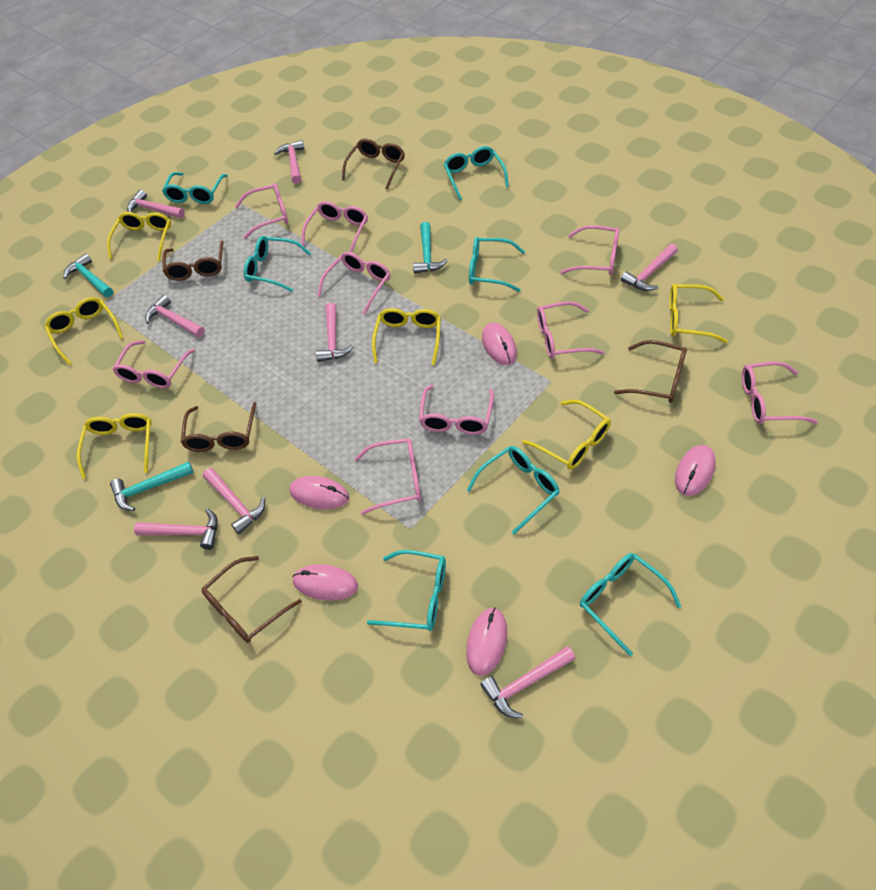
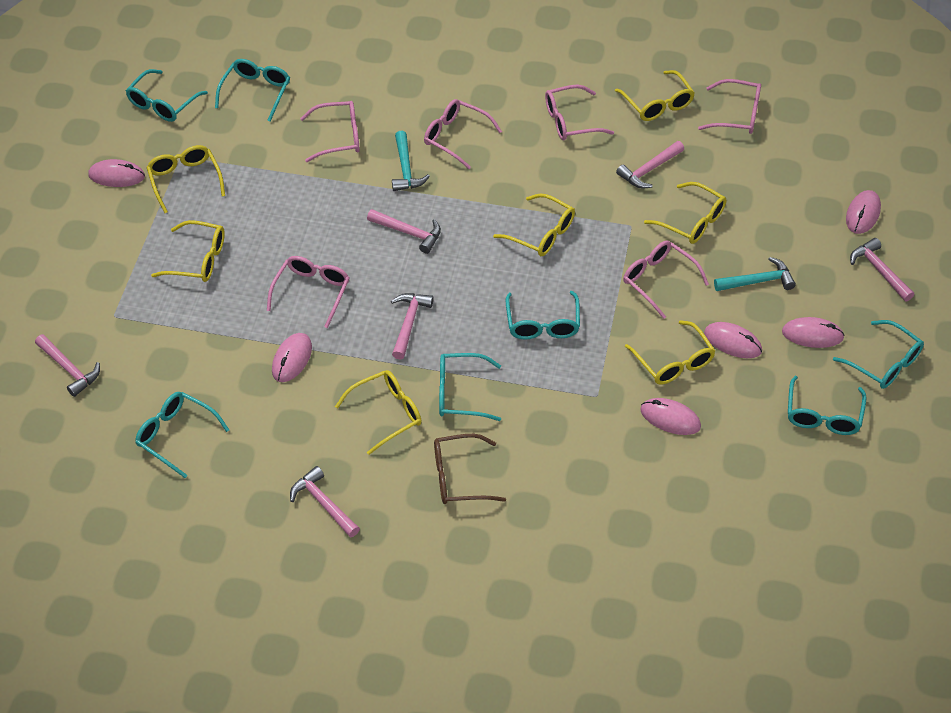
brown glasses: 5 -> 1
pink glasses: 9 -> 6
pink hammer: 8 -> 6
pink mouse: 5 -> 6
turquoise hammer: 3 -> 2
yellow glasses: 6 -> 7

